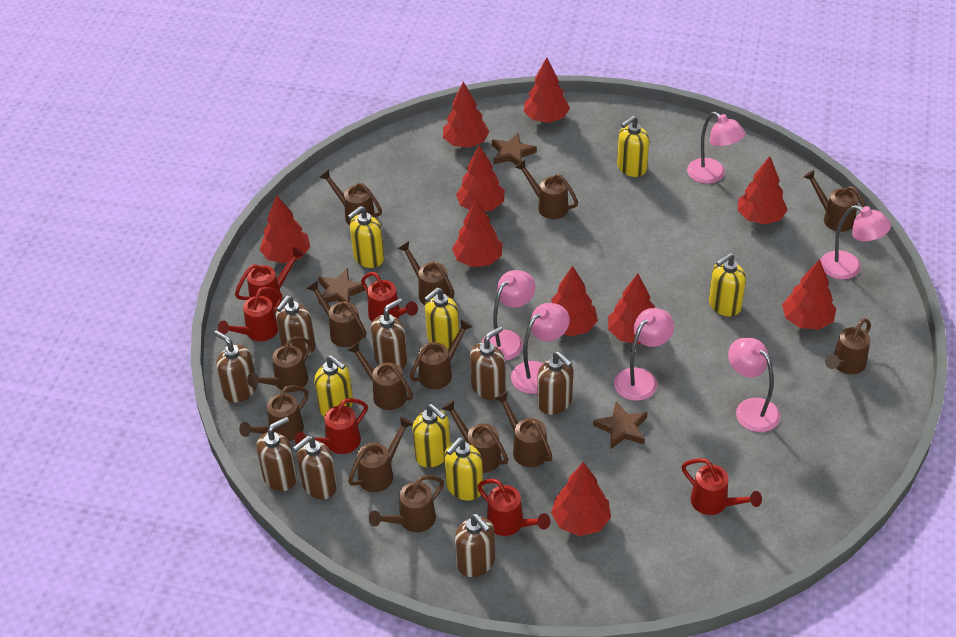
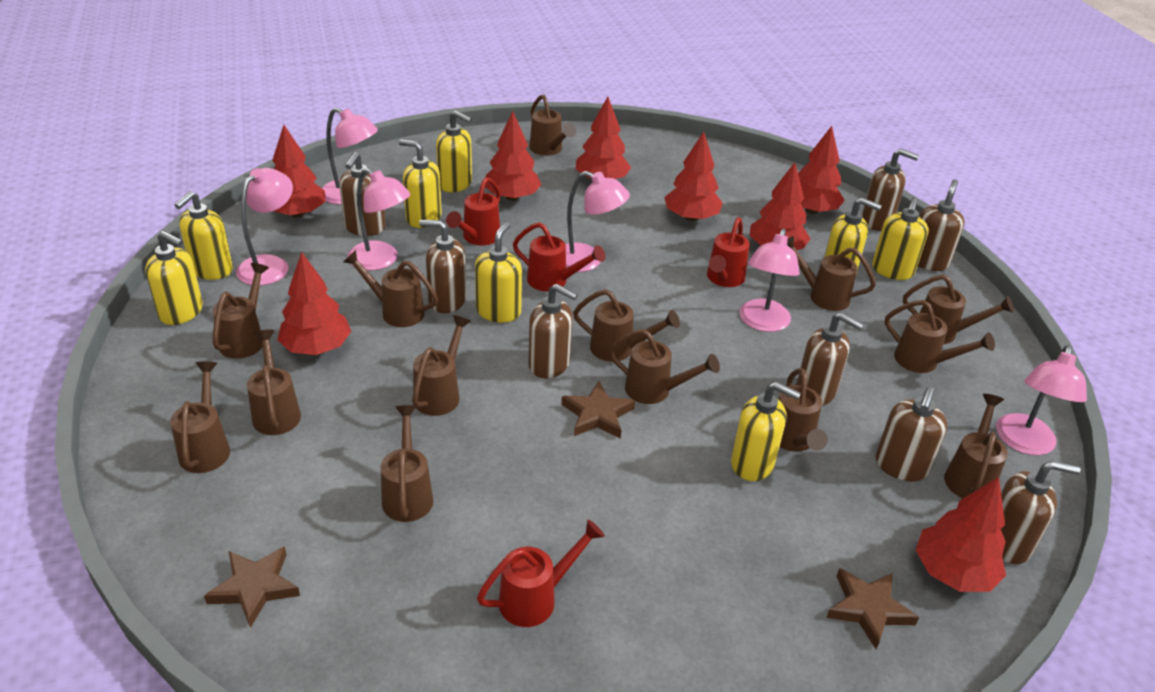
red tree: 10 -> 8
red watering can: 6 -> 4
yellow soap dispenser: 7 -> 8

